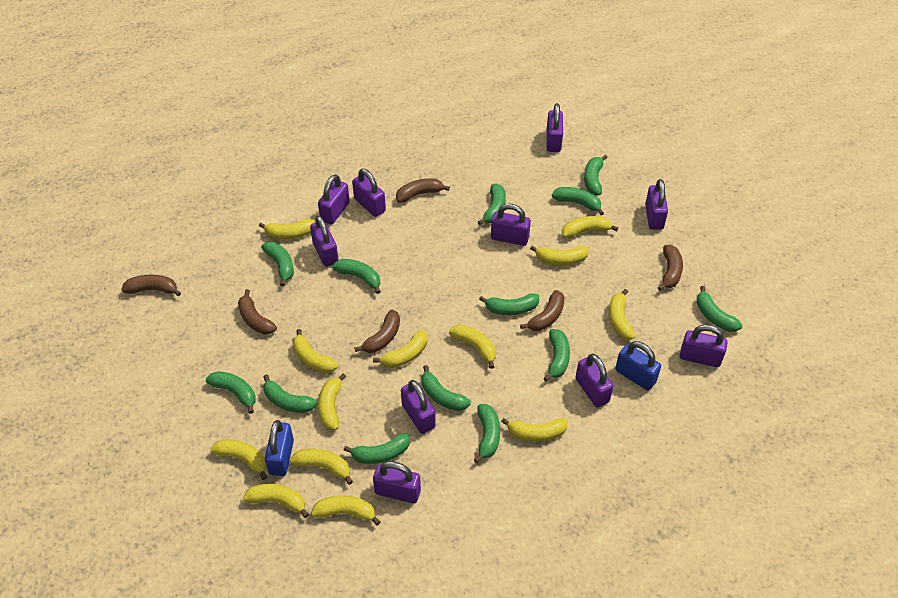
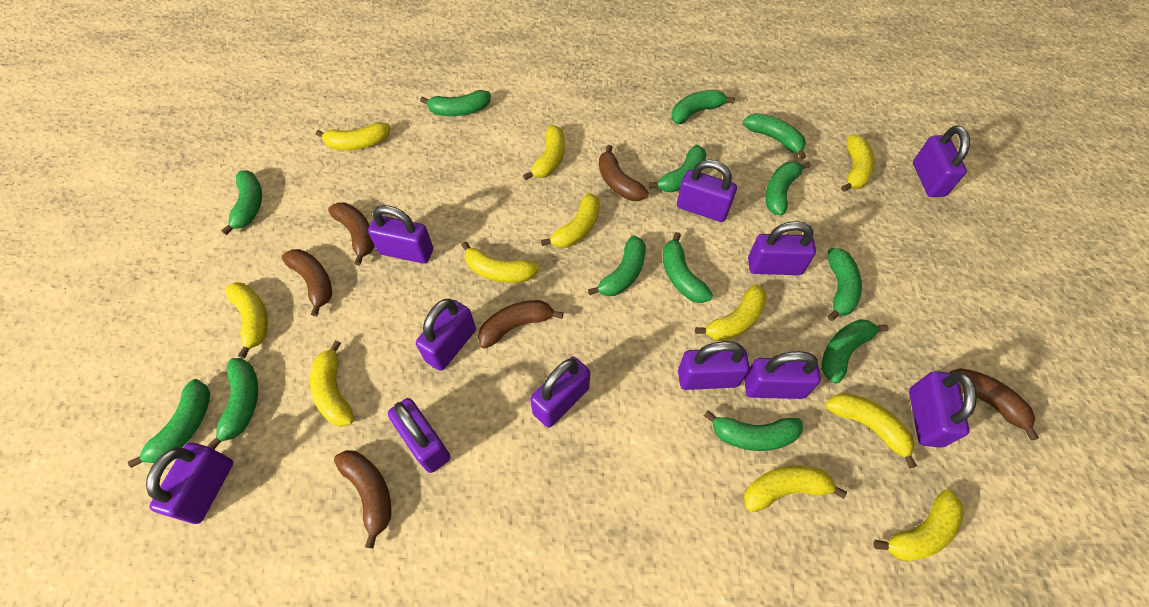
blue padlock: 2 -> 0
purple padlock: 10 -> 11
yellow banana: 13 -> 11

